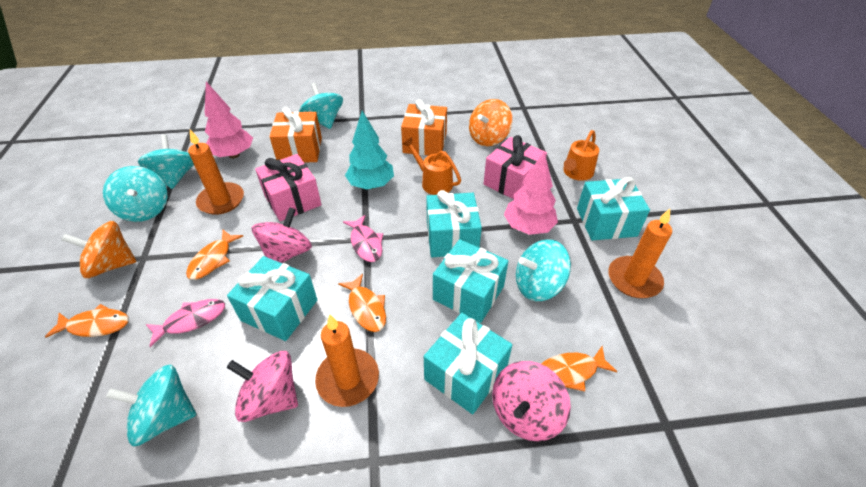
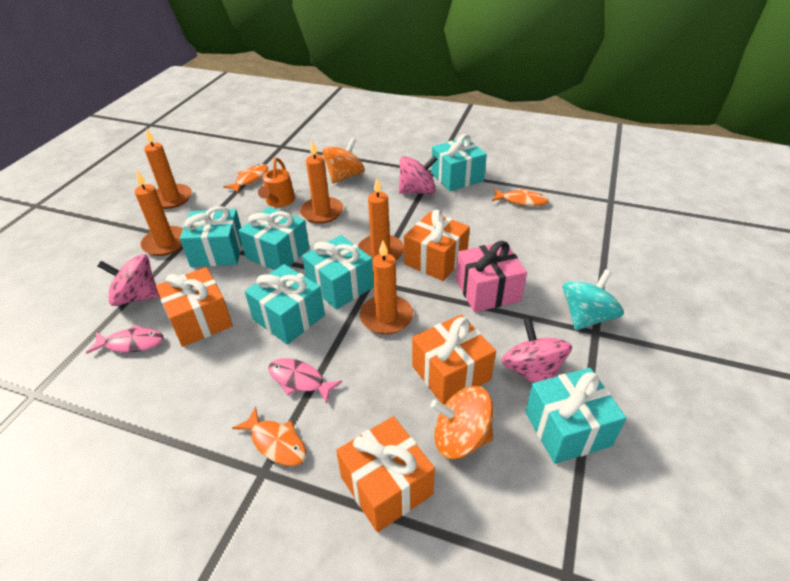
orange candle: 3 -> 5
orange fish: 4 -> 3
orange gift: 2 -> 4
orange watering can: 2 -> 1
pink gift: 2 -> 1
pink tree: 2 -> 0
turquoise gift: 5 -> 6
turquoise spinning top: 5 -> 1
turquoise tree: 1 -> 0

